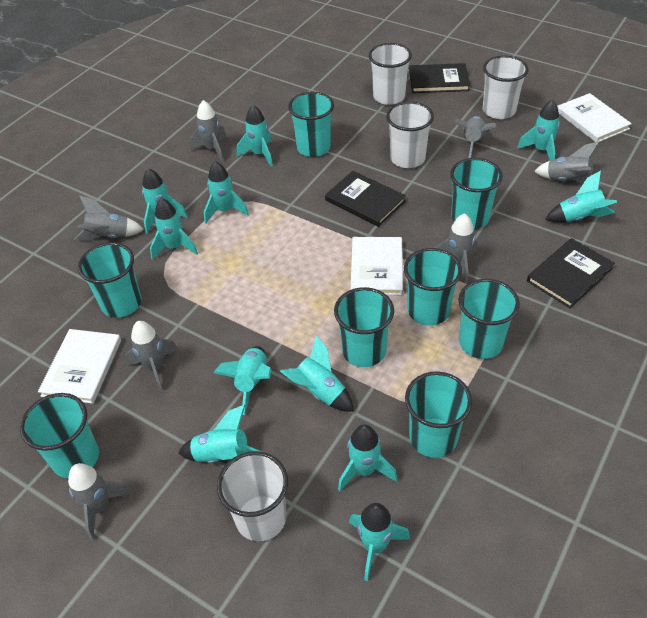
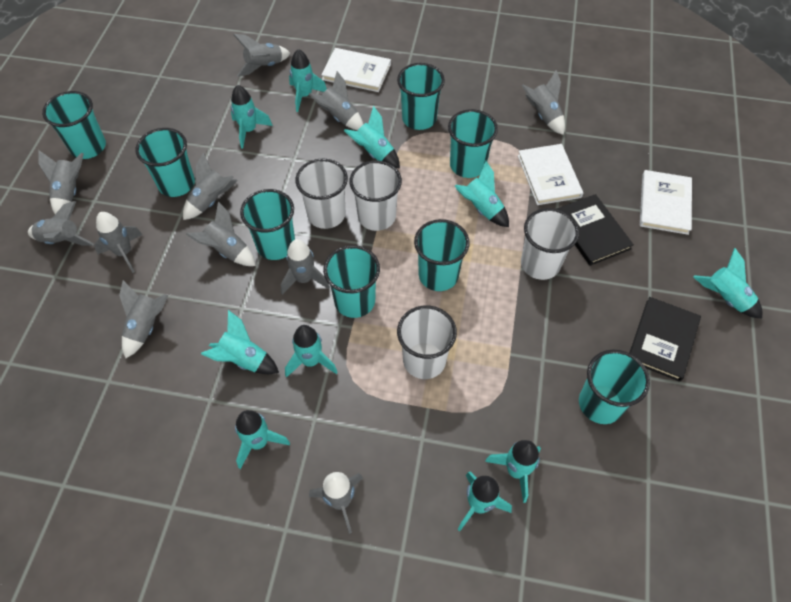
black book: 3 -> 2
grey rocket: 7 -> 11
turquoise rocket: 11 -> 10

